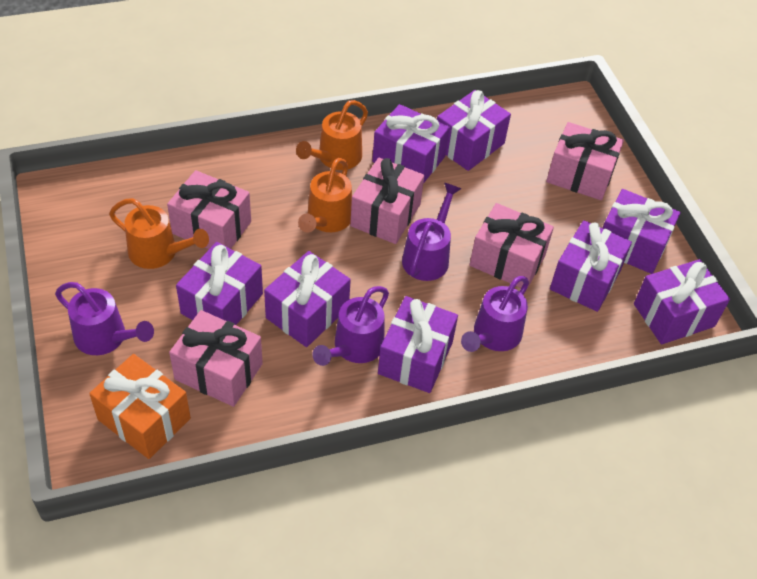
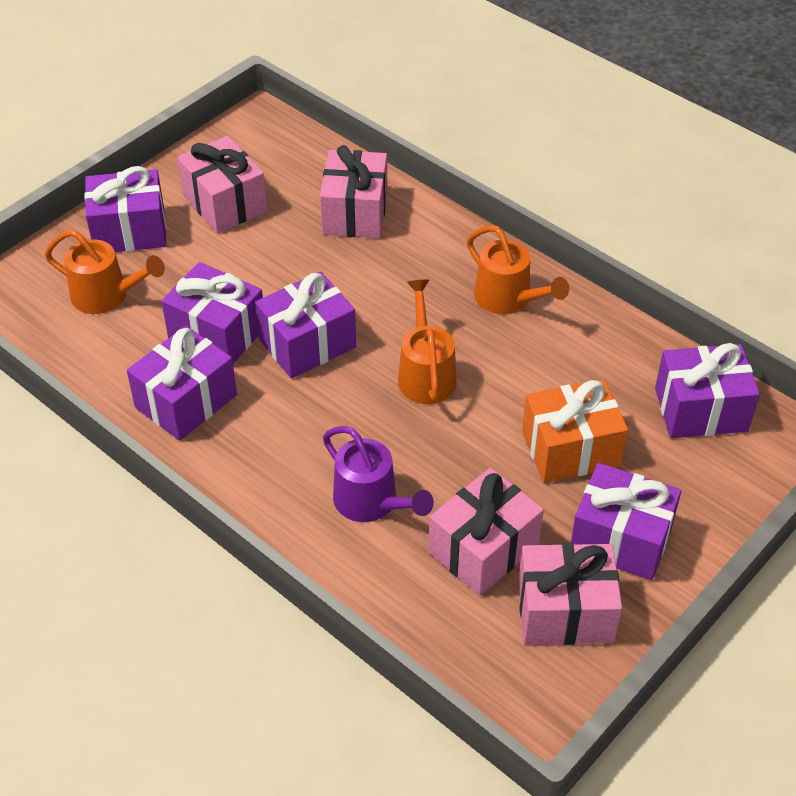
pink gift: 5 -> 4
purple gift: 8 -> 6
purple watering can: 4 -> 1

